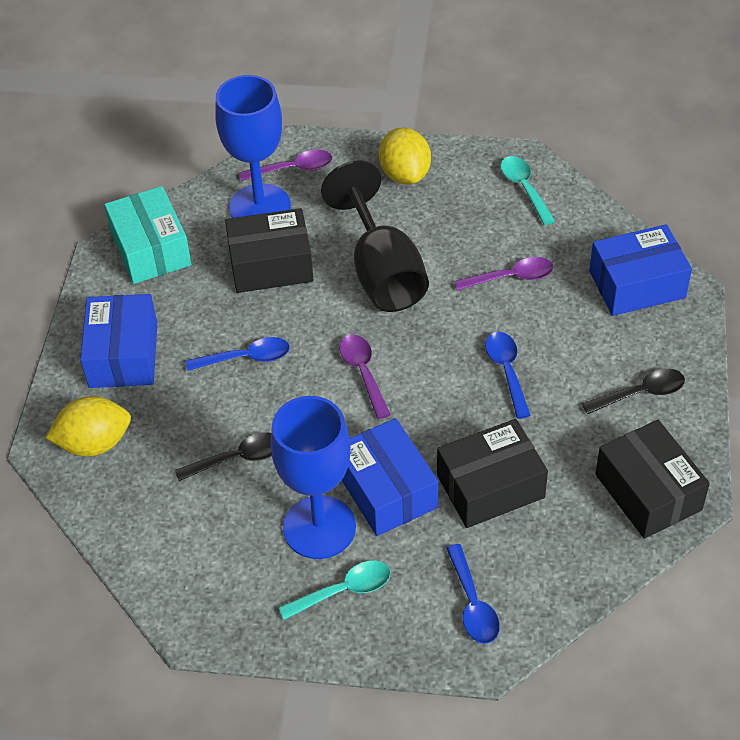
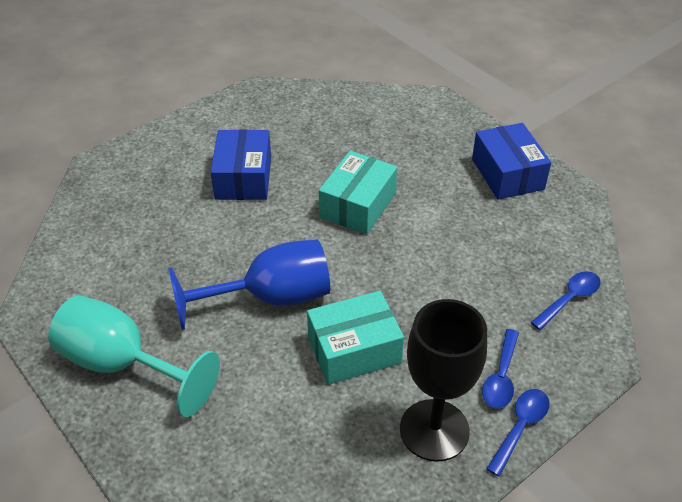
black box: 3 -> 0
black spoon: 2 -> 0
blue box: 3 -> 2
blue goblet: 2 -> 1
purple spoon: 3 -> 0
turquoise box: 1 -> 2
turquoise goblet: 0 -> 1
turquoise spoon: 2 -> 0
yellow lemon: 2 -> 0

